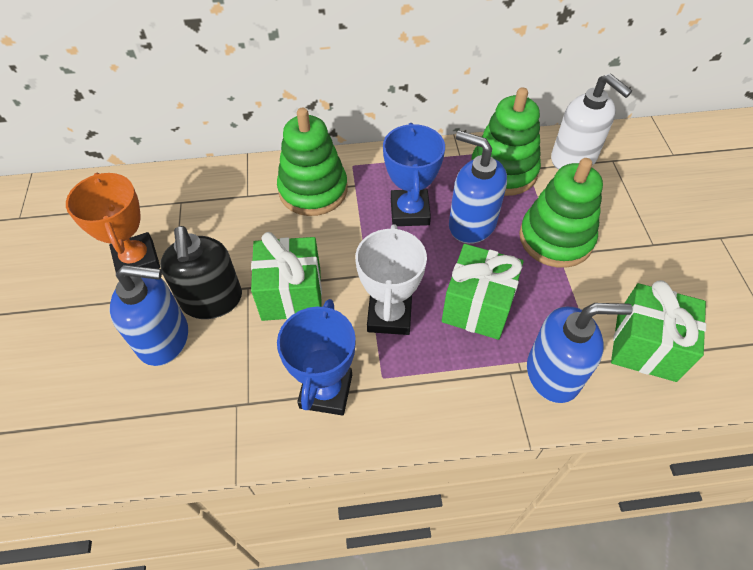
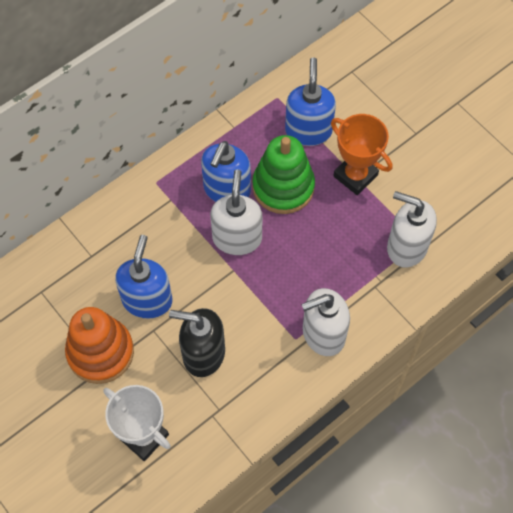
blue trophy: 2 -> 0
green gift: 3 -> 0
green stacking toy: 3 -> 1
orange stacking toy: 0 -> 1
white soap dispenser: 1 -> 3

